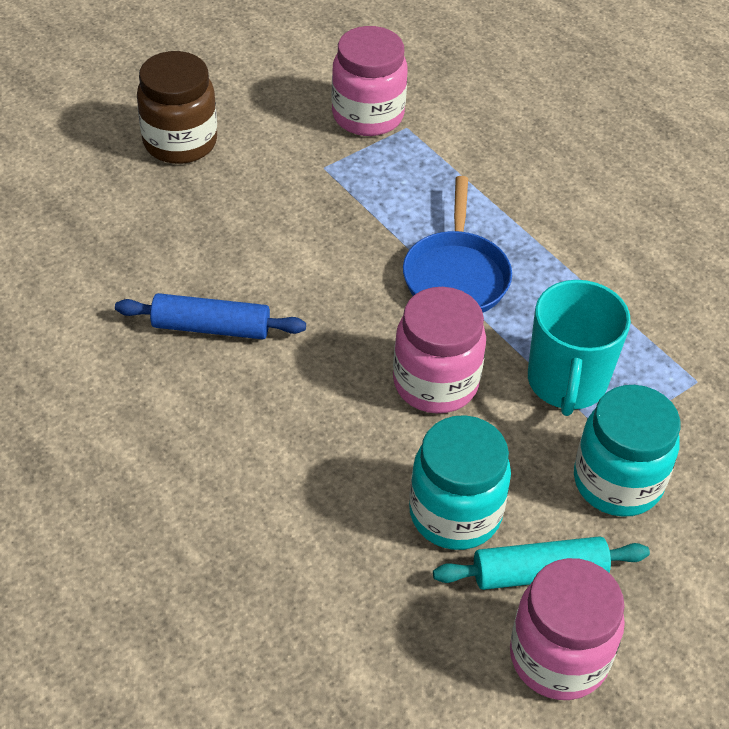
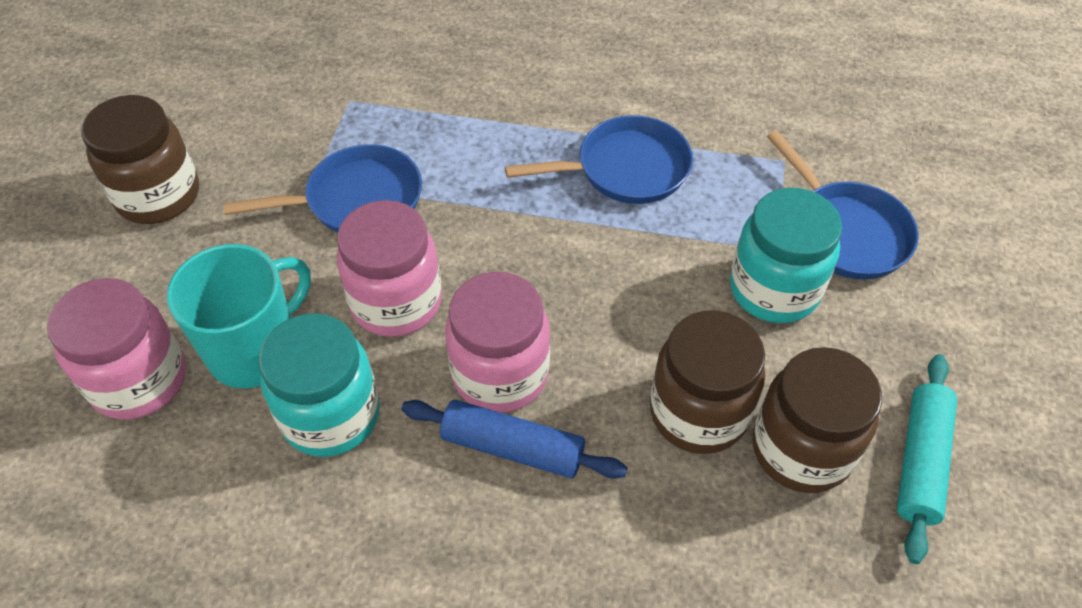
blue pan: 1 -> 3
brown jar: 1 -> 3

